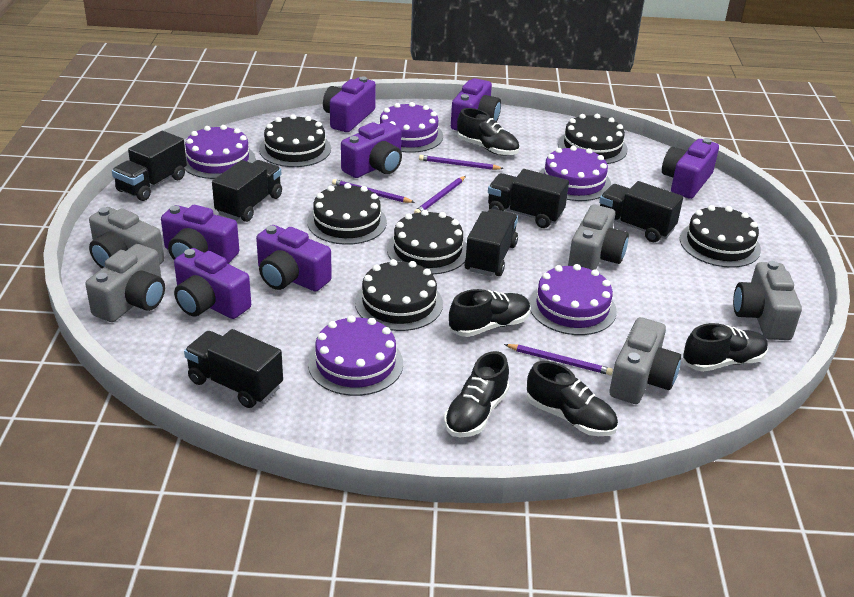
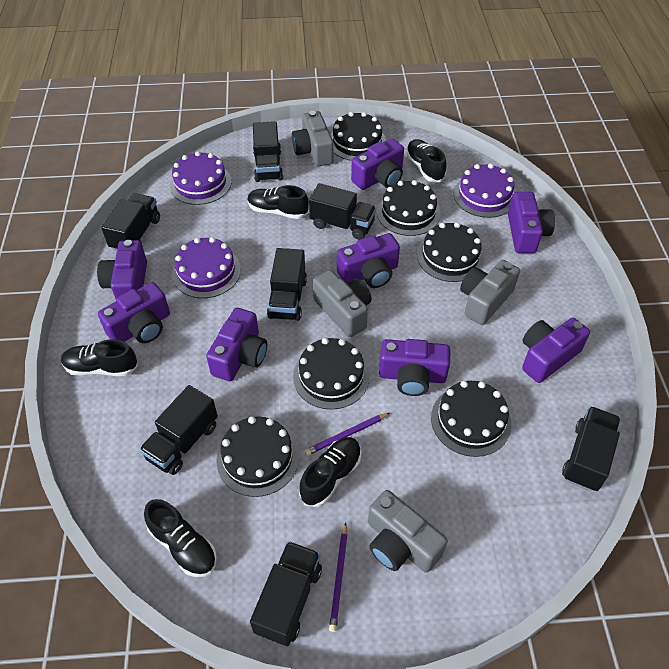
black truck: 6 -> 7
grey camera: 5 -> 4
purple cake: 5 -> 3
purple camera: 7 -> 8
purple pencil: 4 -> 2

